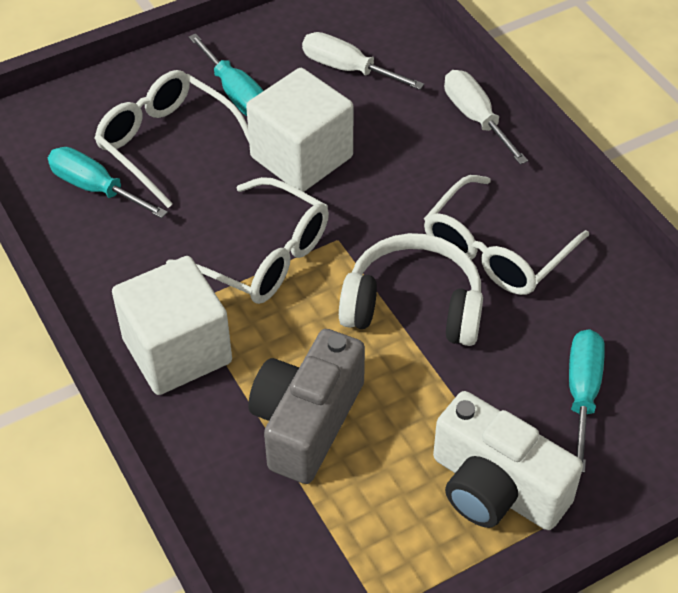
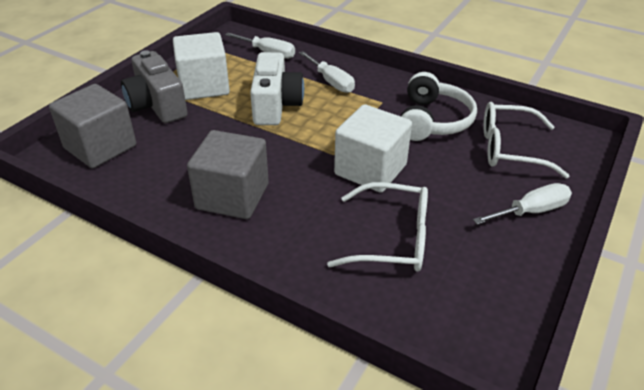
grey cube: 0 -> 2
turquoise screwdriver: 3 -> 0
white glasses: 3 -> 2
white screwdriver: 2 -> 3

